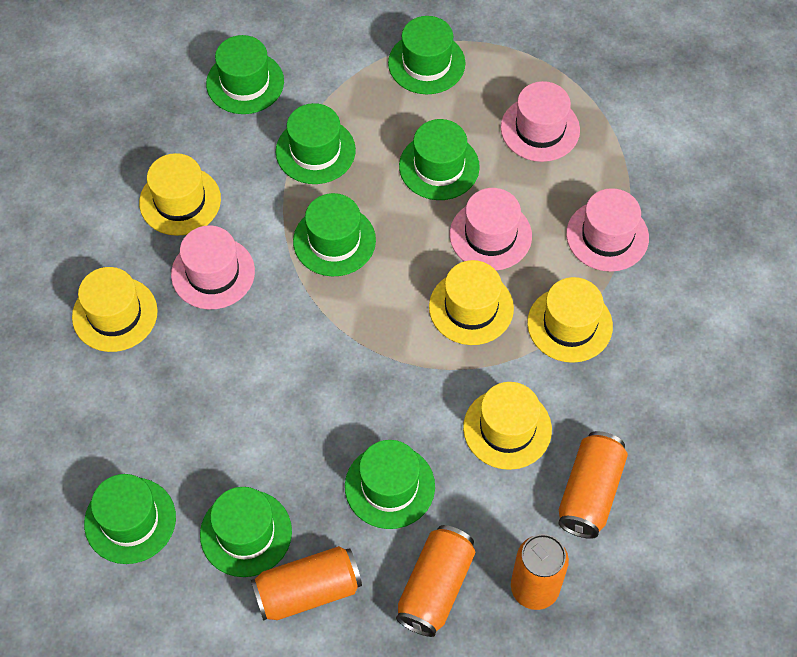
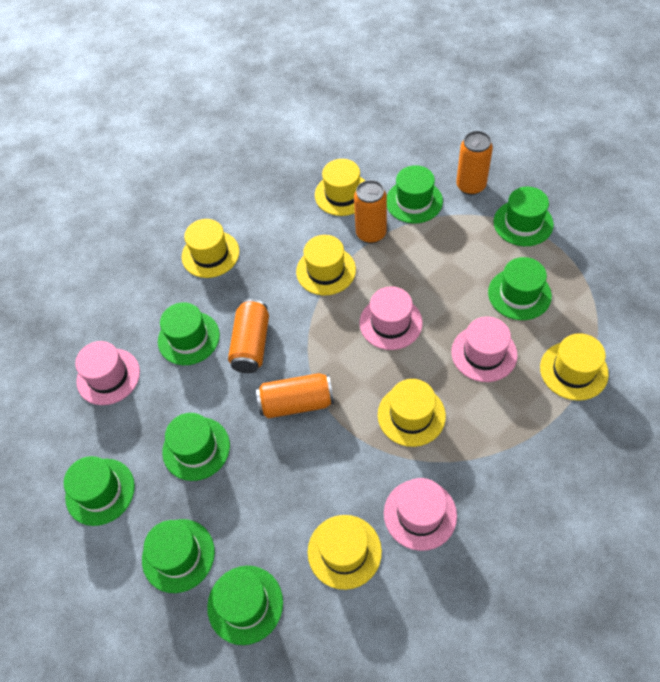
yellow hat: 5 -> 6

